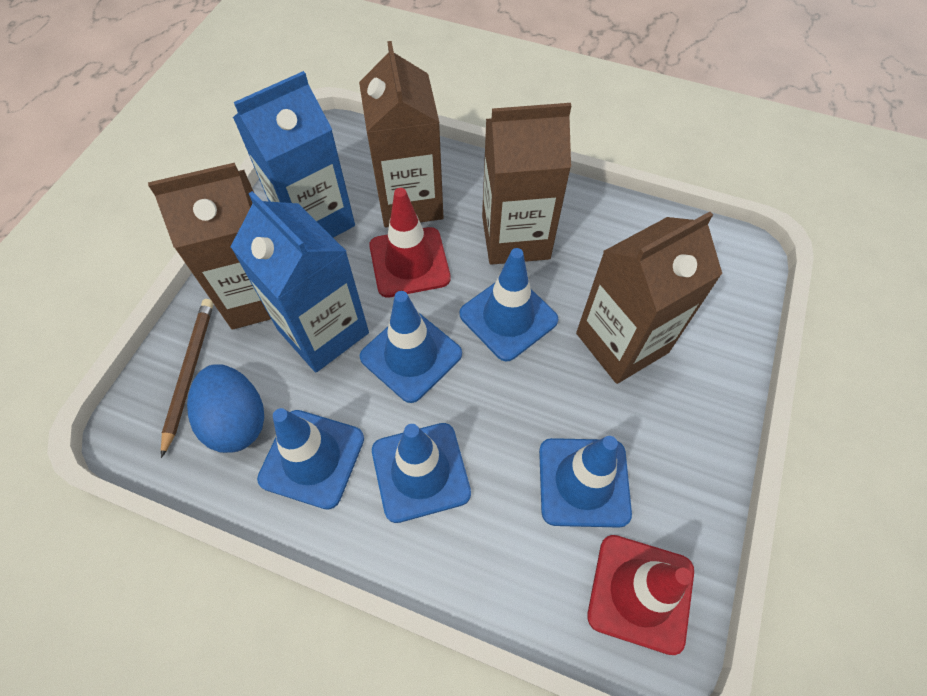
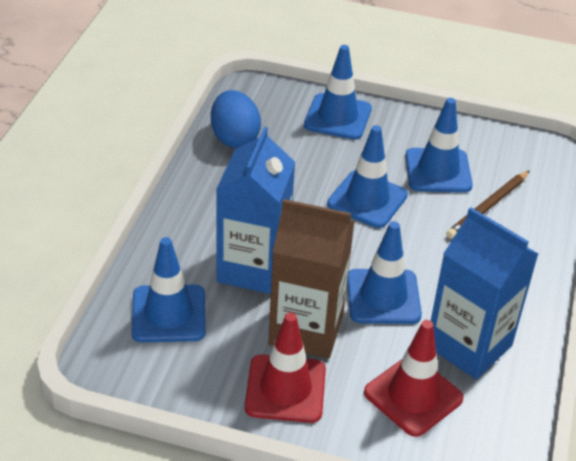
brown carton: 4 -> 1

